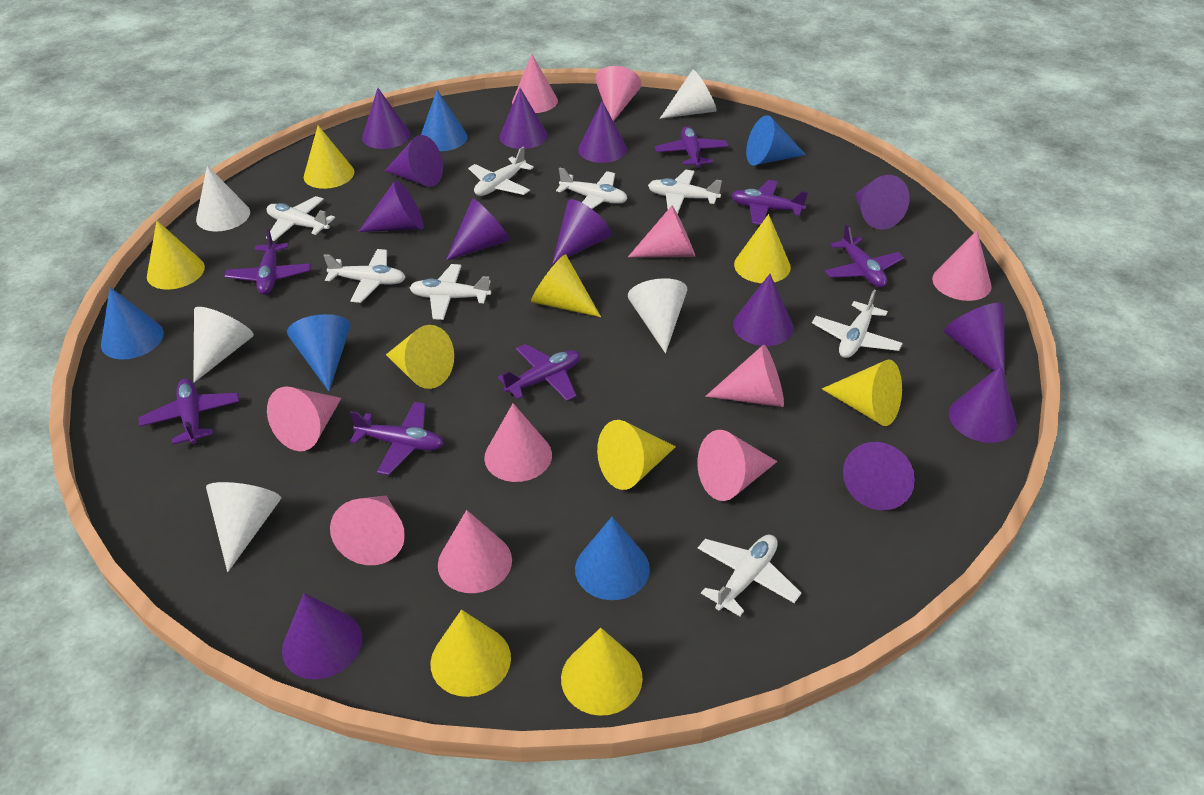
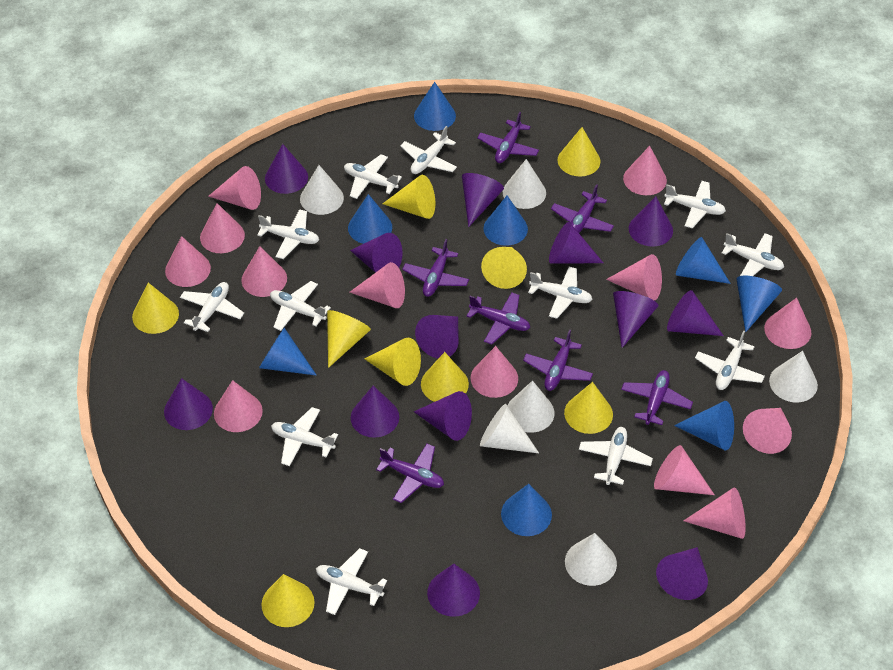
blue cone: 5 -> 8
pink cone: 10 -> 13
white cone: 5 -> 6
white plane: 8 -> 12

